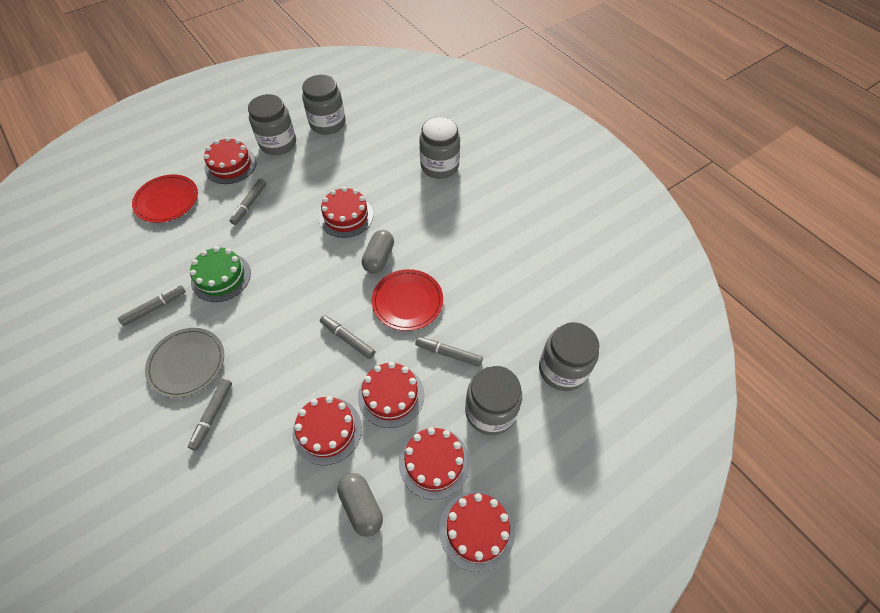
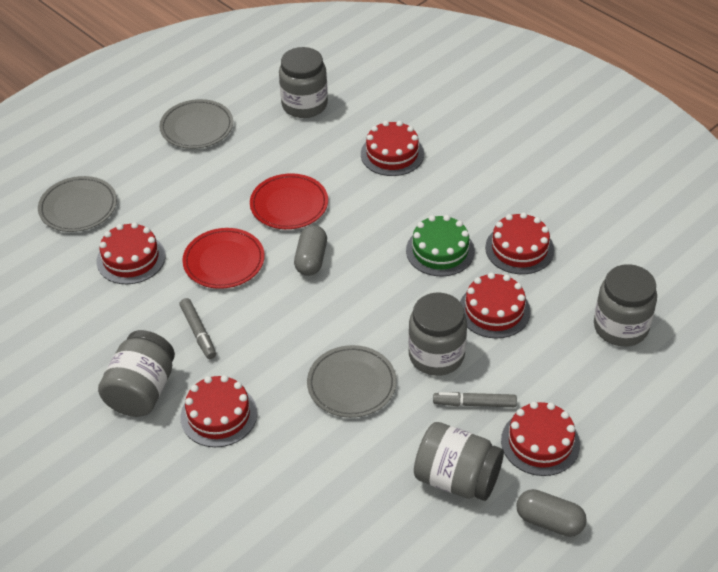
grey marker: 5 -> 2
grey plate: 1 -> 3

